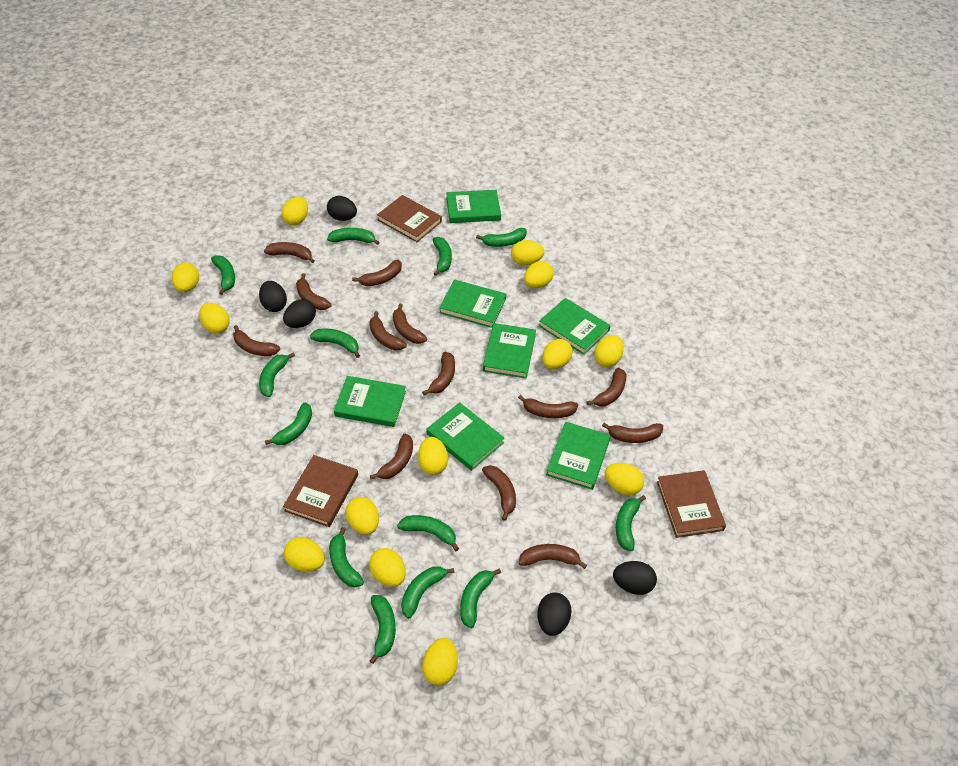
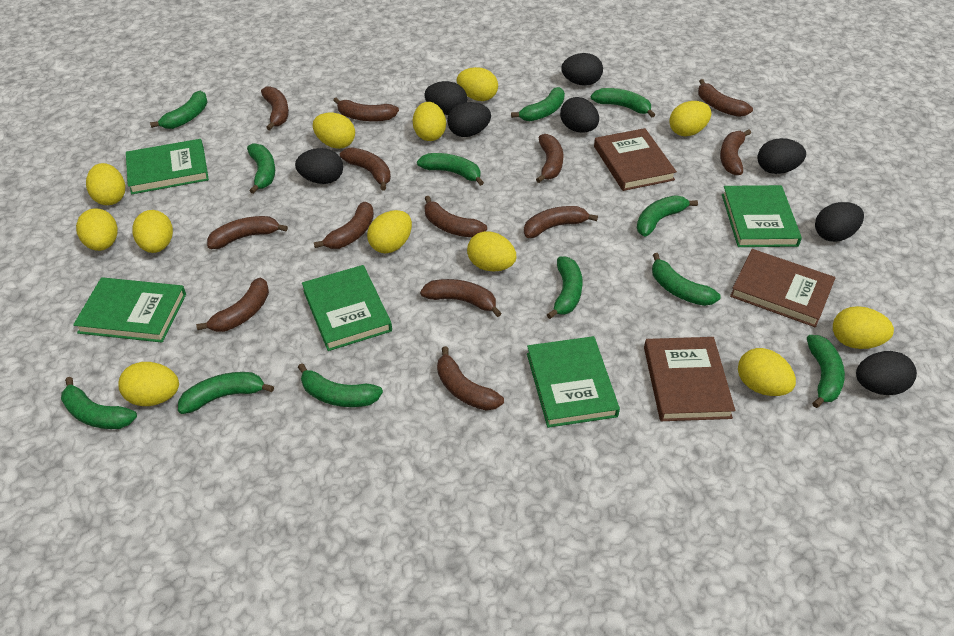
black egg: 5 -> 8
green banana: 13 -> 12
green book: 7 -> 5
yellow egg: 13 -> 12

